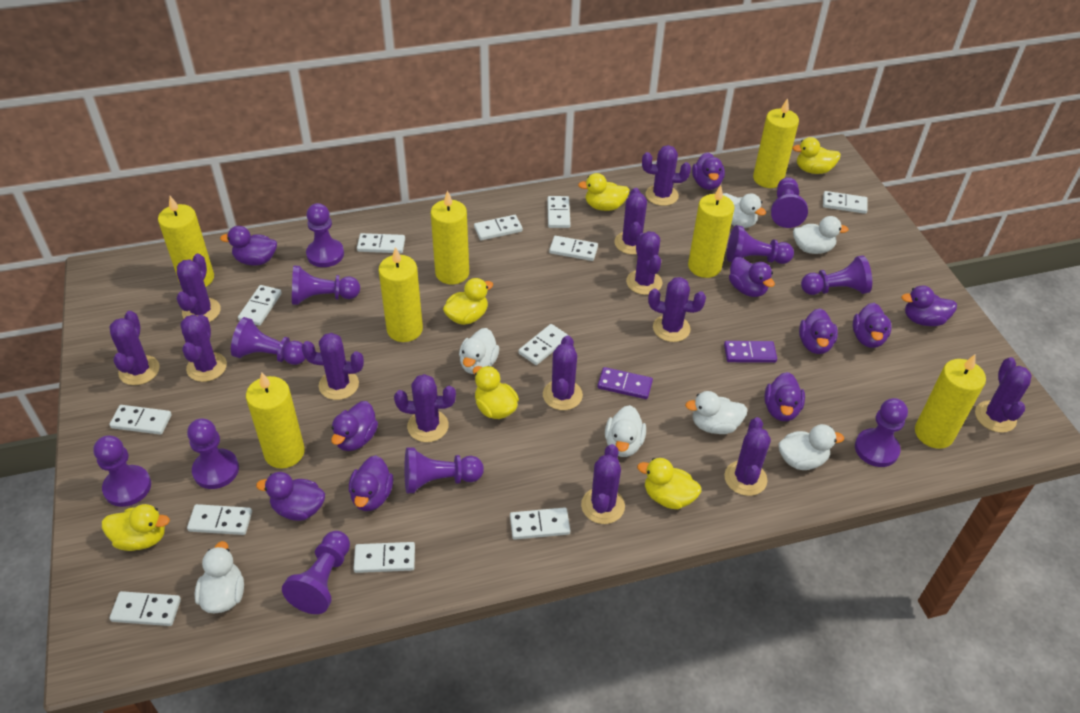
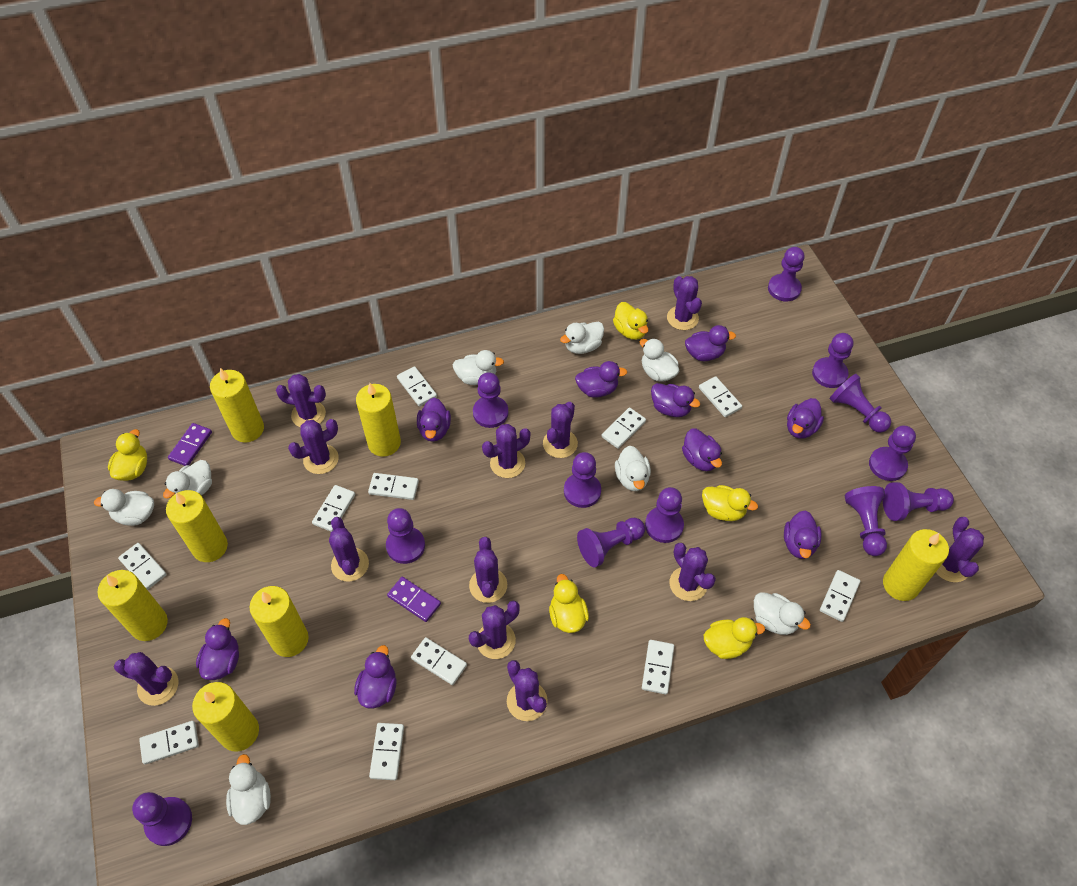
purple cactus: 13 -> 12
purple duck: 10 -> 9
purple pawn: 11 -> 12
white domino: 12 -> 11
white duck: 7 -> 8
yellow duck: 6 -> 5

